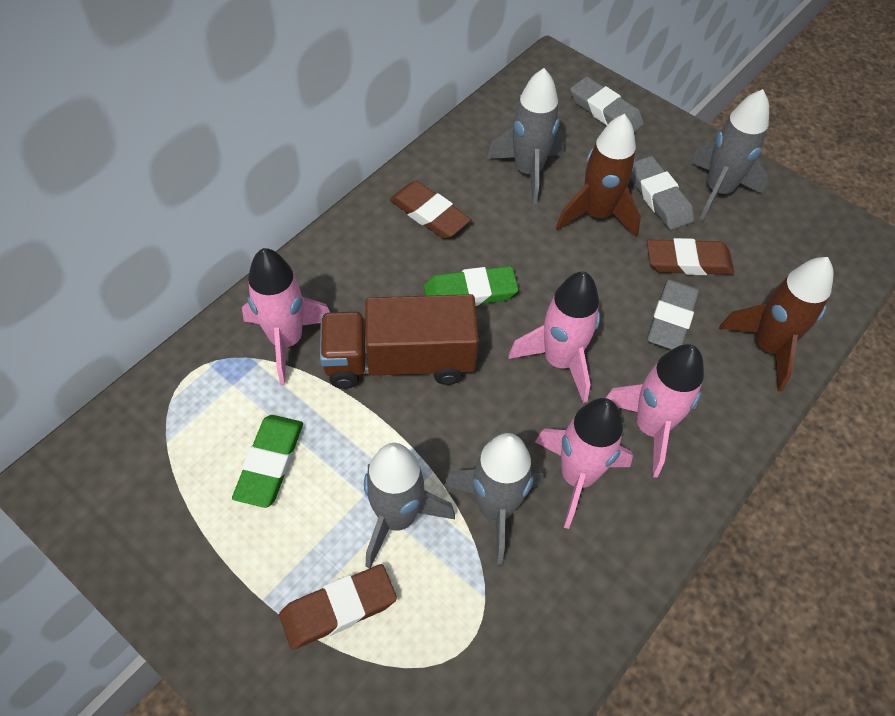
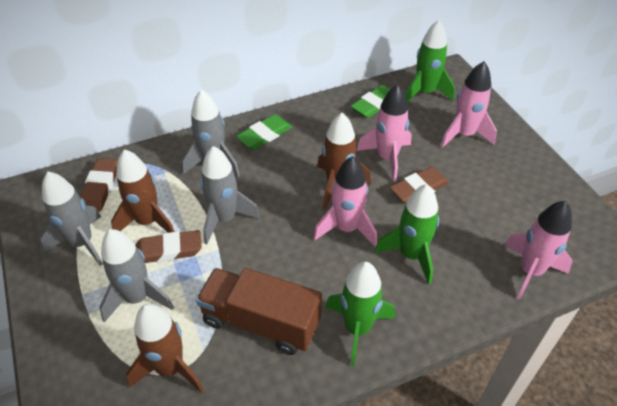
brown rocket: 2 -> 3
green rocket: 0 -> 3
grey eraser: 3 -> 0

